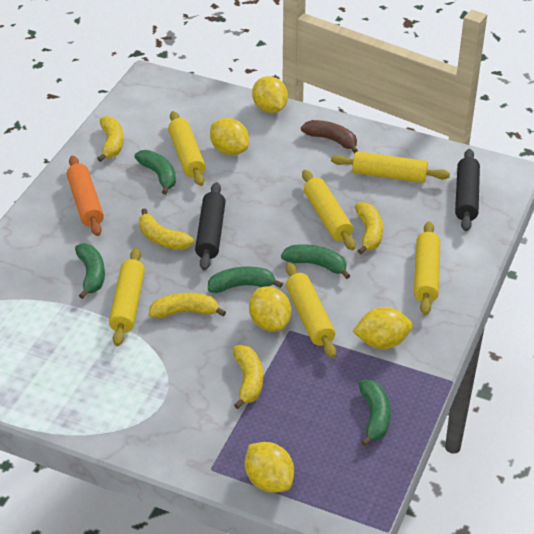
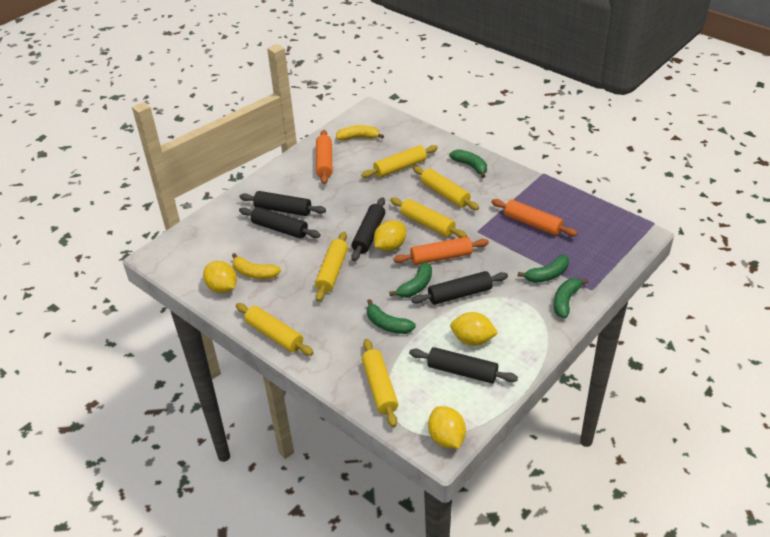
black rolling pin: 2 -> 5
brown banana: 1 -> 0
orange rolling pin: 1 -> 3
yellow banana: 5 -> 2
yellow lemon: 5 -> 4

